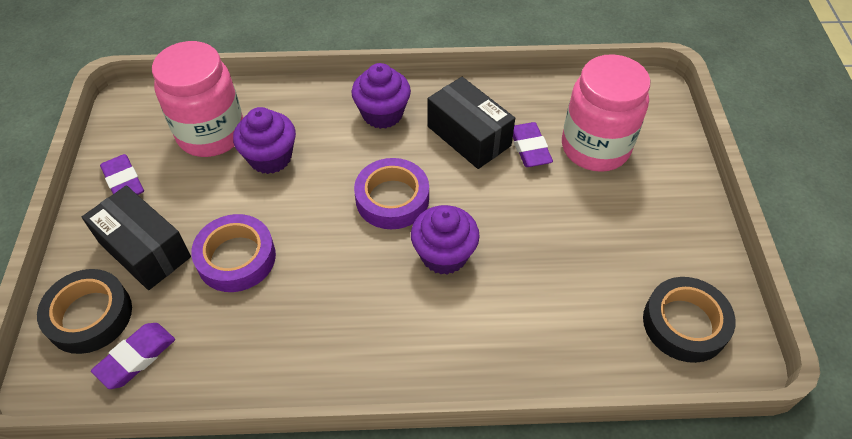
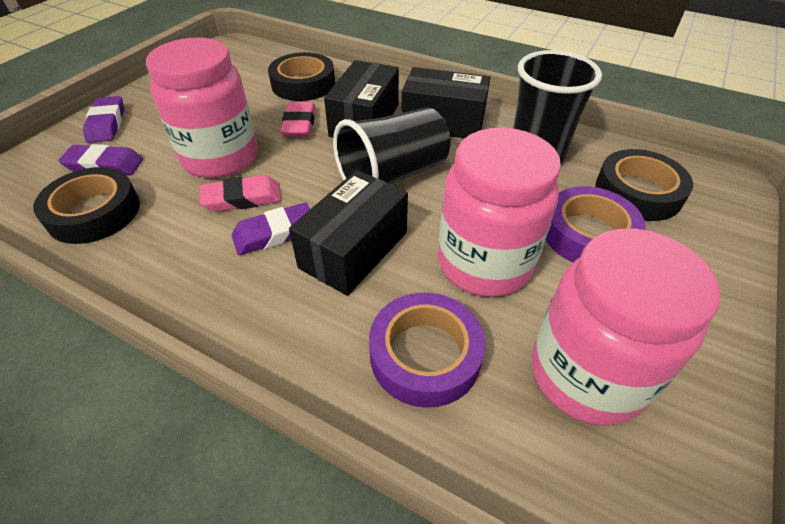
black box: 2 -> 3
black cup: 0 -> 2
black tape: 2 -> 3
pink eraser: 0 -> 2
pink jar: 2 -> 3
purple cupcake: 3 -> 0

